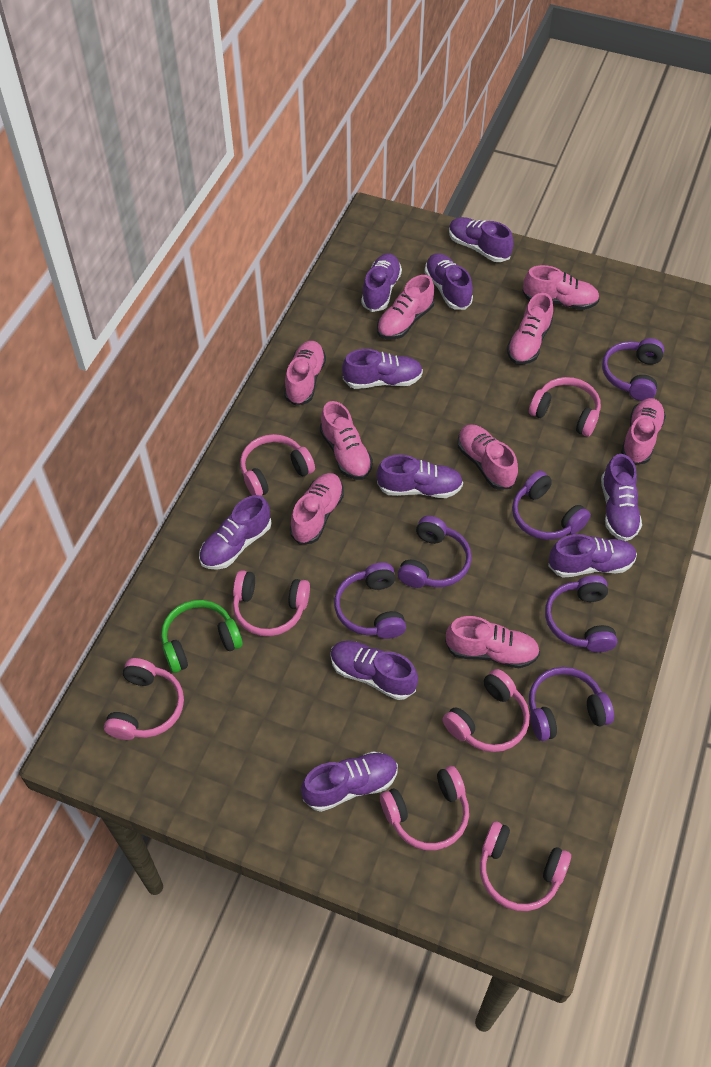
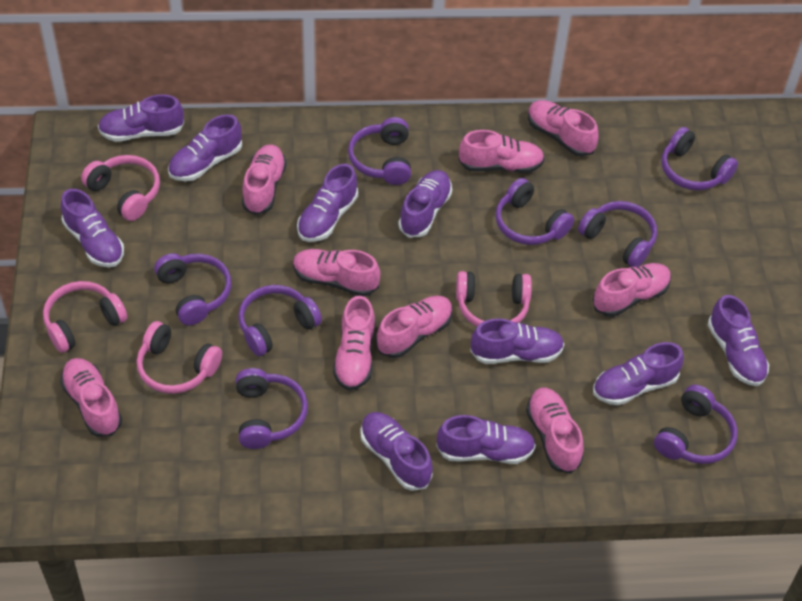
green headphones: 1 -> 0
pink headphones: 7 -> 4
purple headphones: 6 -> 8

